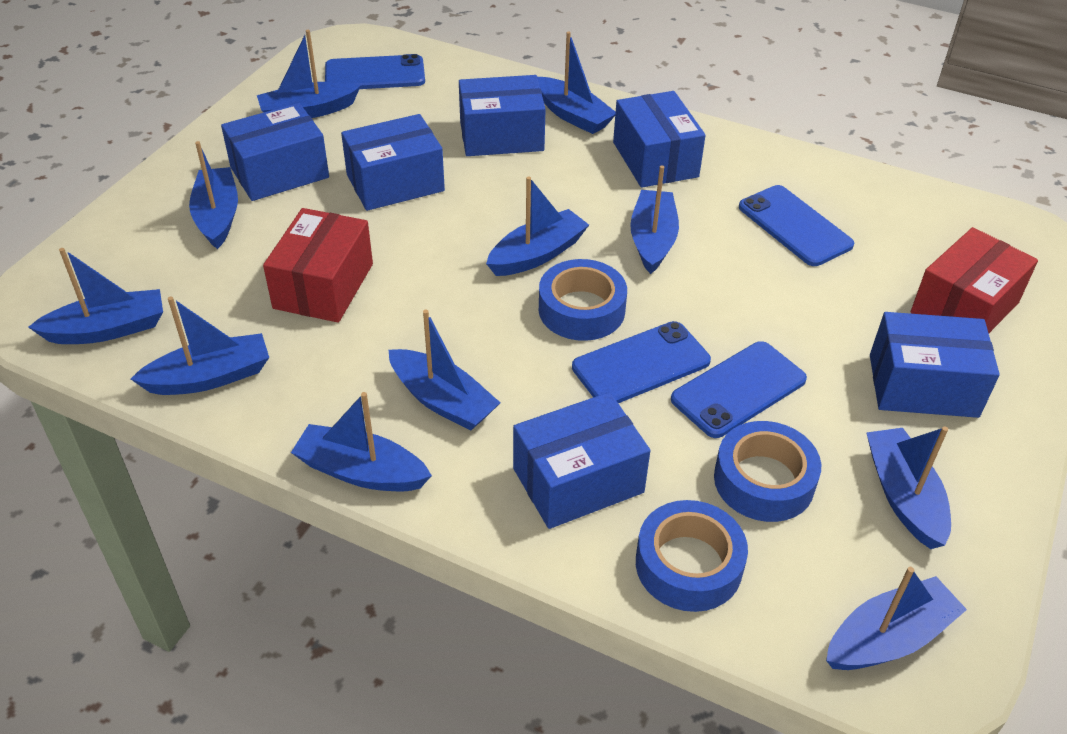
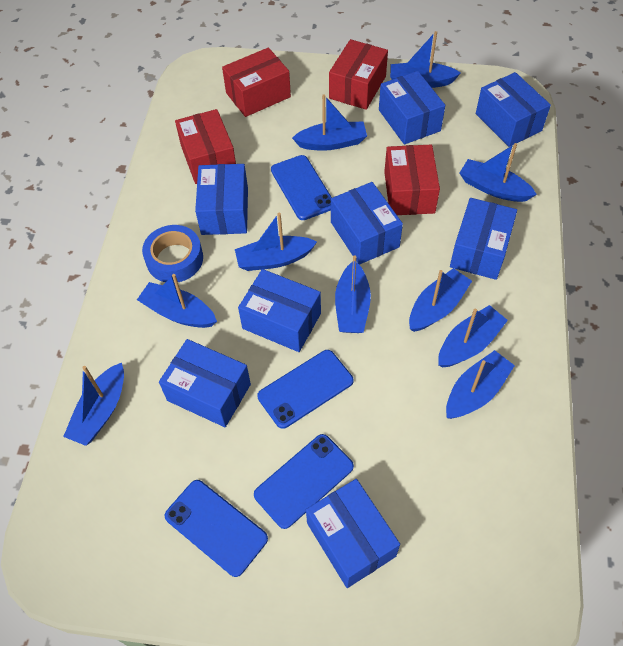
blue boat: 11 -> 10
blue box: 6 -> 8
blue tape: 3 -> 1
red box: 2 -> 4

